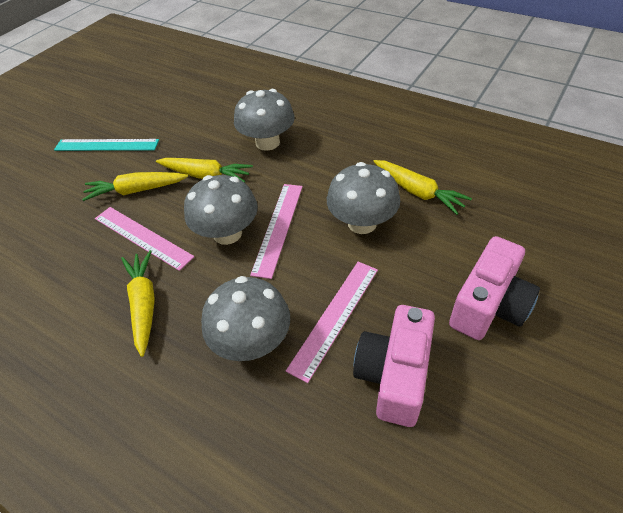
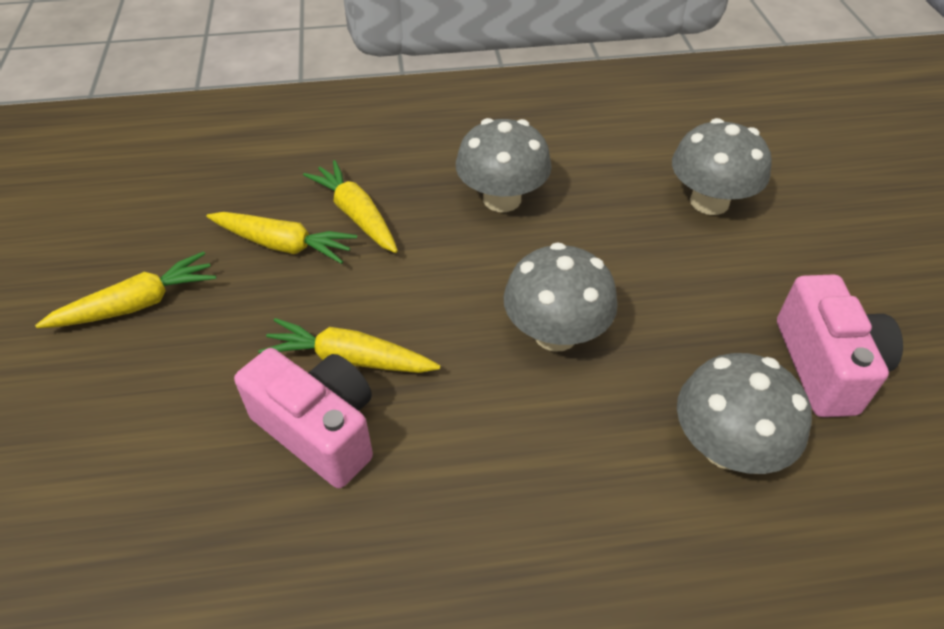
pink ruler: 3 -> 0
turquoise ruler: 1 -> 0

